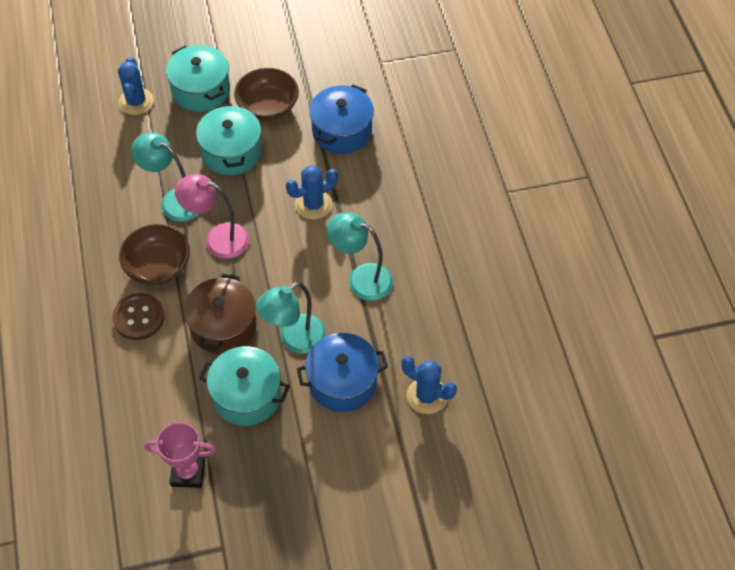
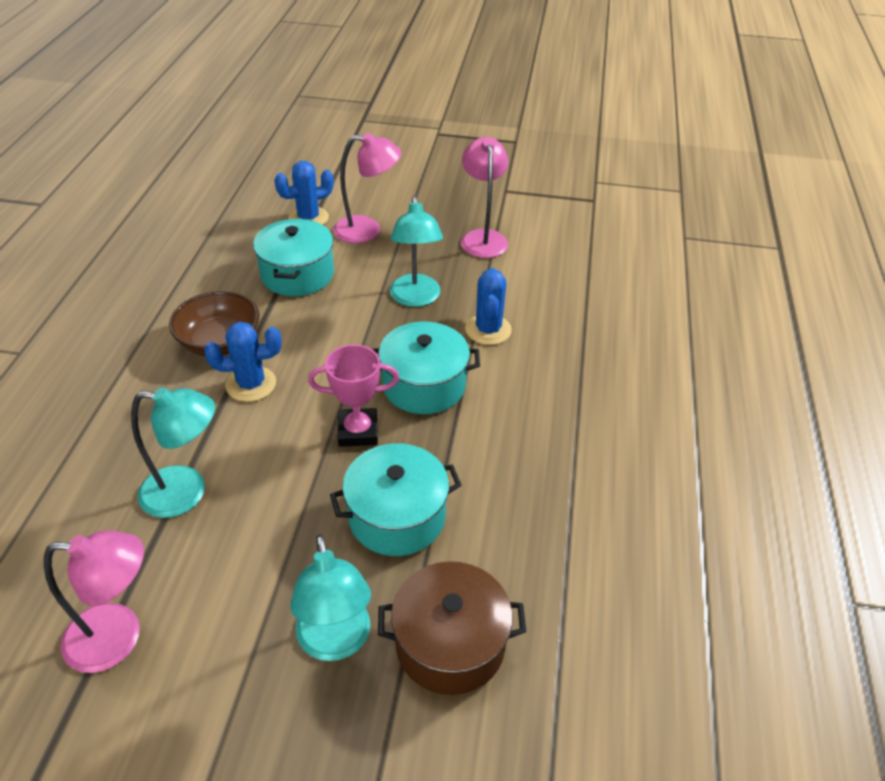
blue pot: 2 -> 0
brown bowl: 2 -> 1
brown button: 1 -> 0
pink lamp: 1 -> 3

